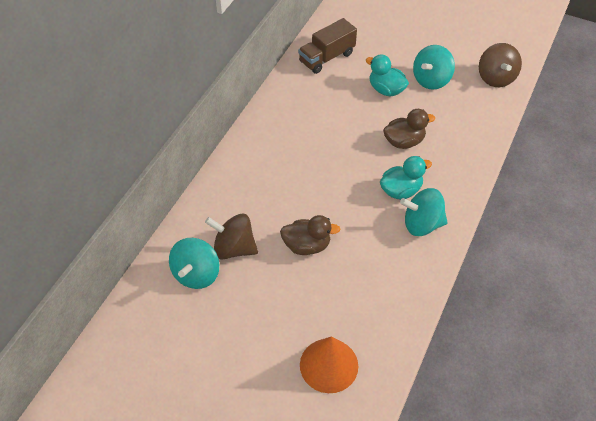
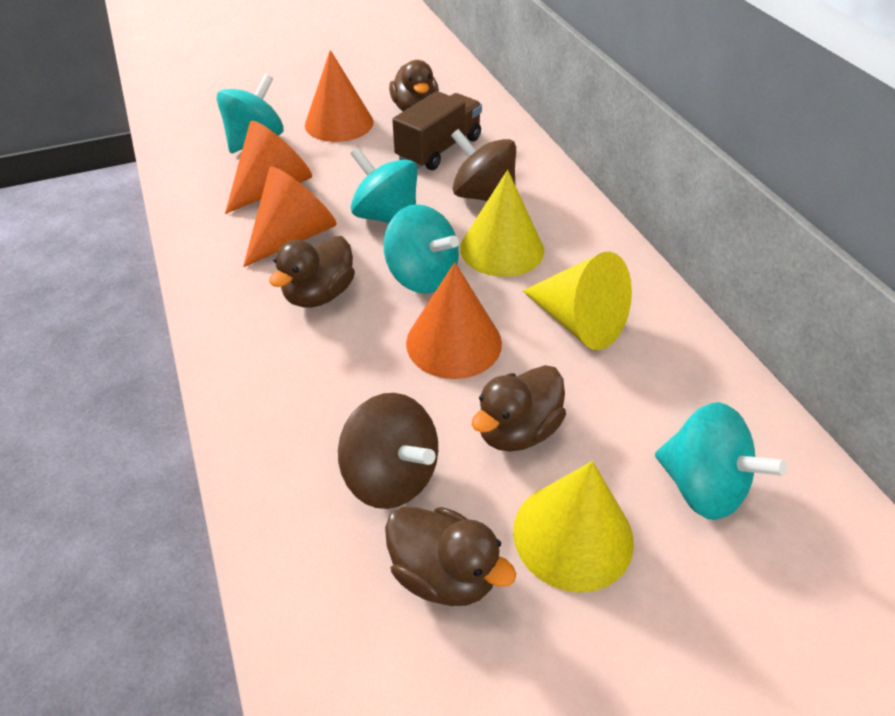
brown duck: 2 -> 4
orange cone: 1 -> 4
turquoise duck: 2 -> 0
turquoise spinning top: 3 -> 4
yellow cone: 0 -> 3

